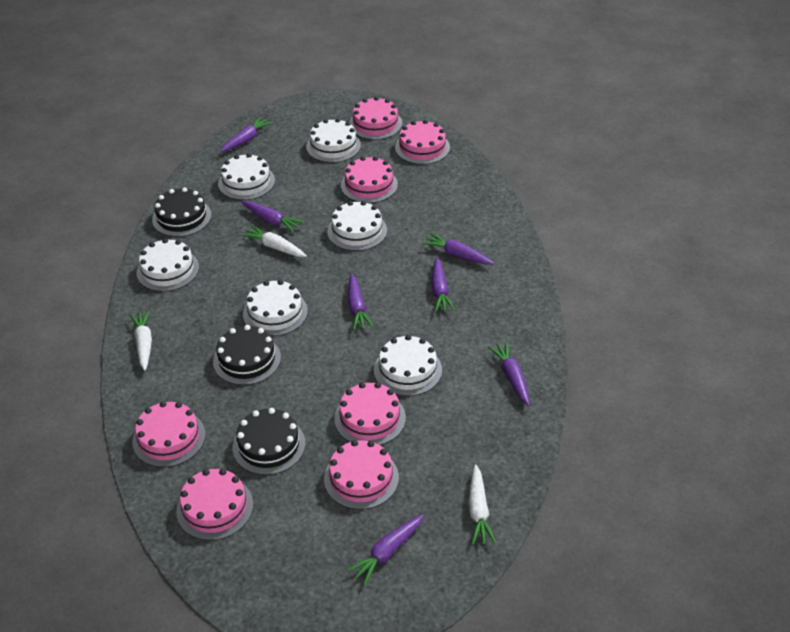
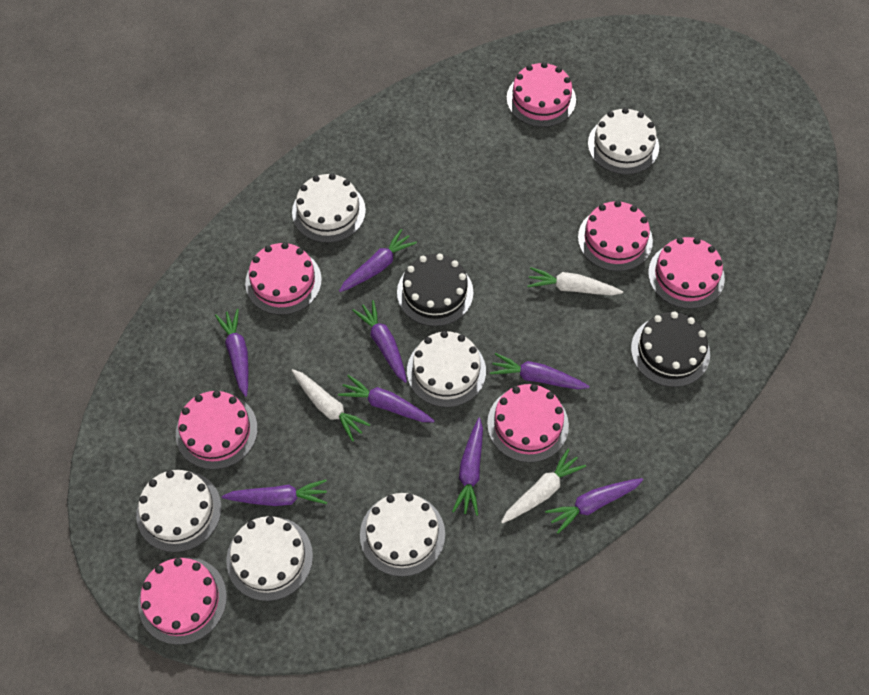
black cake: 3 -> 2
purple carrot: 7 -> 8

